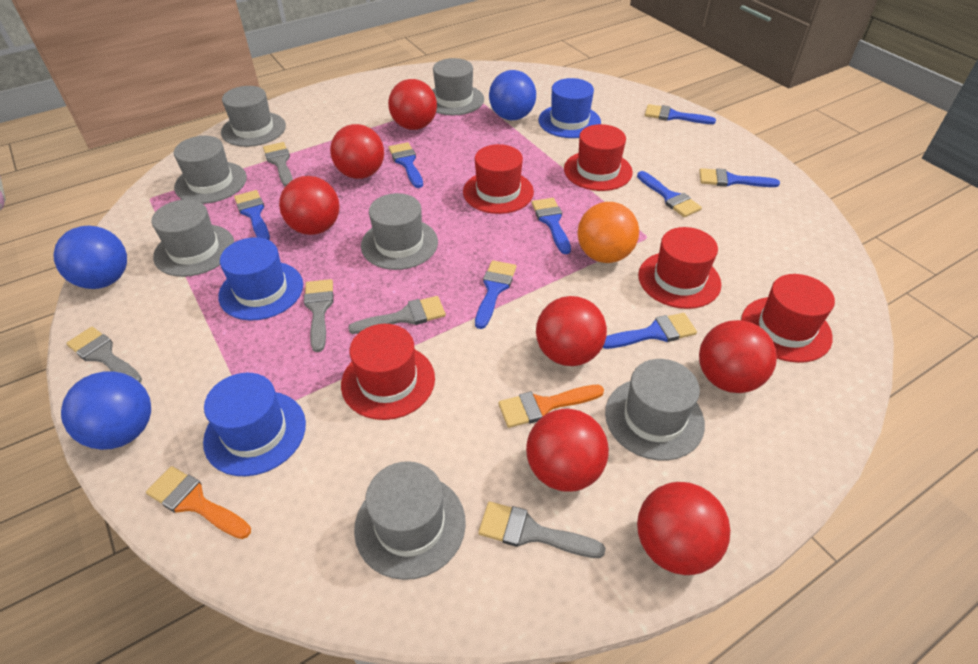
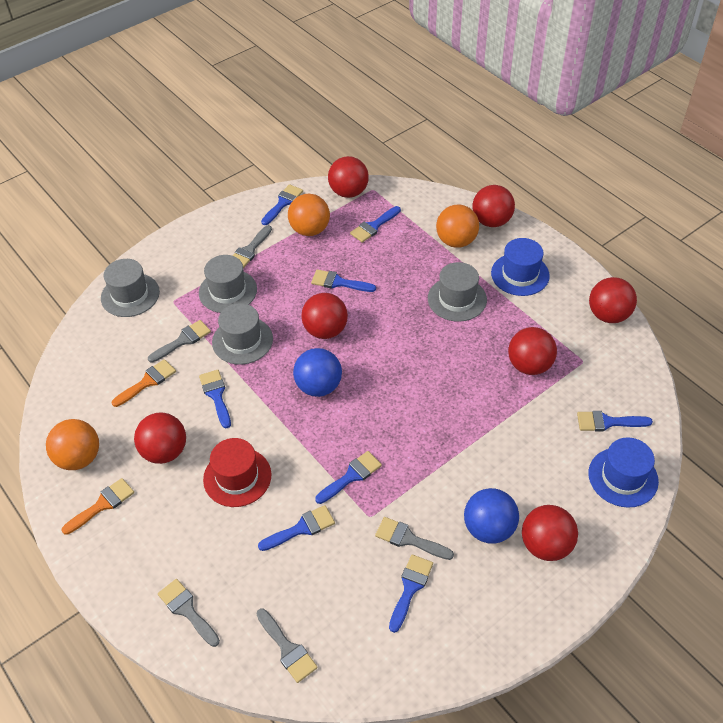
blue ball: 3 -> 2
blue hat: 3 -> 2
grey hat: 7 -> 4
orange ball: 1 -> 3
red hat: 5 -> 1

